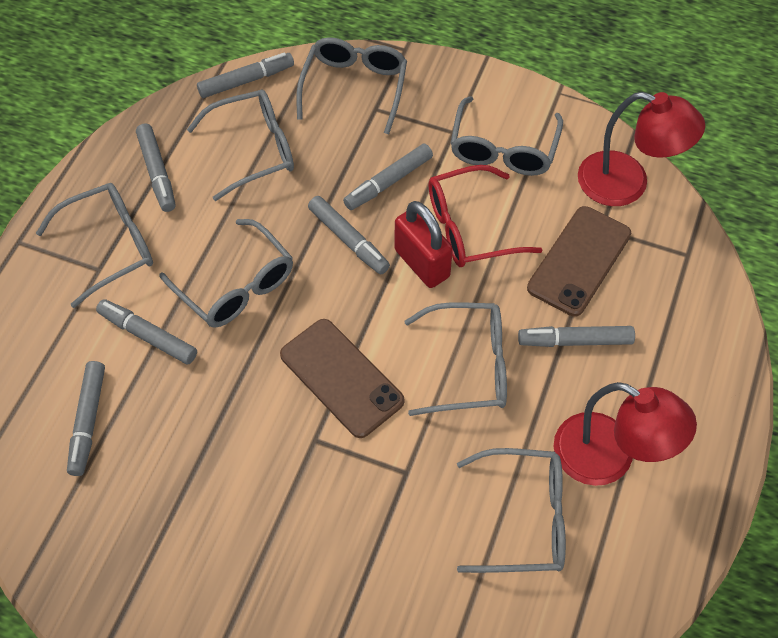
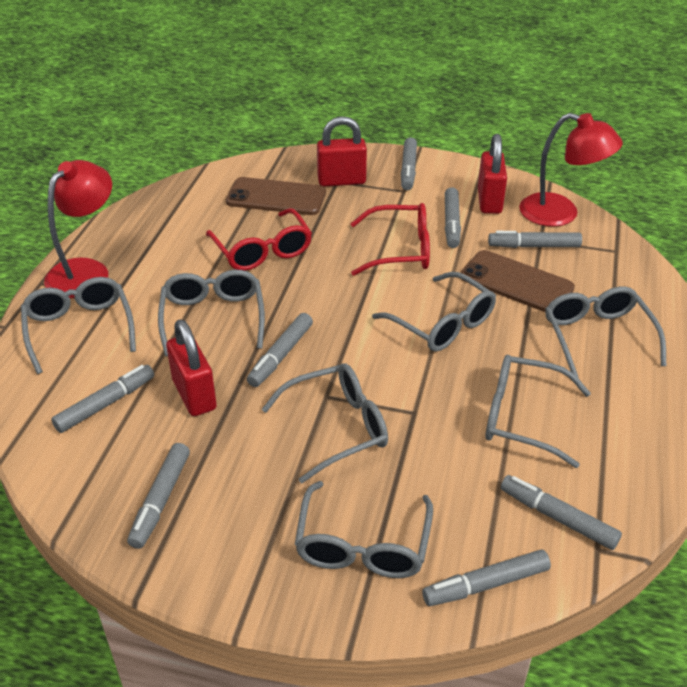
grey marker: 7 -> 8
red glasses: 1 -> 2
red padlock: 1 -> 3

